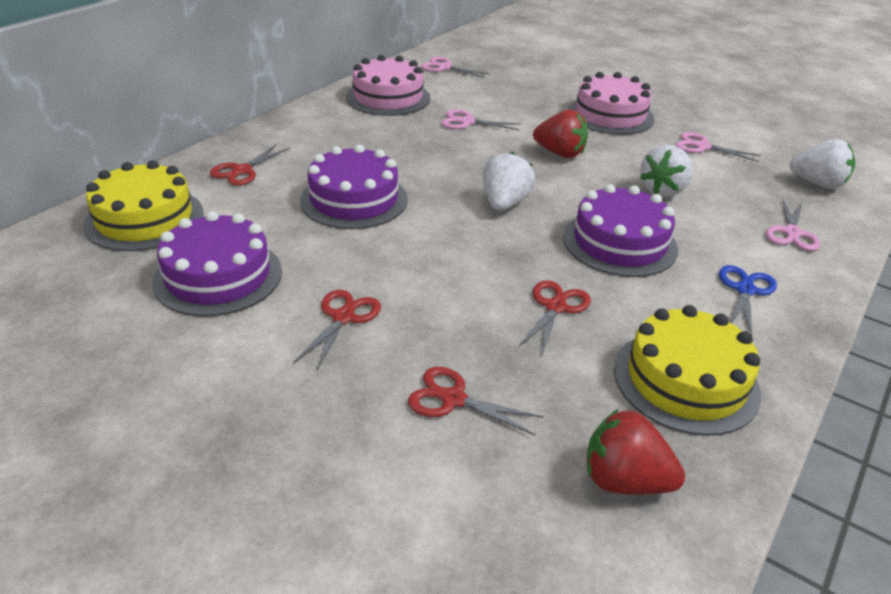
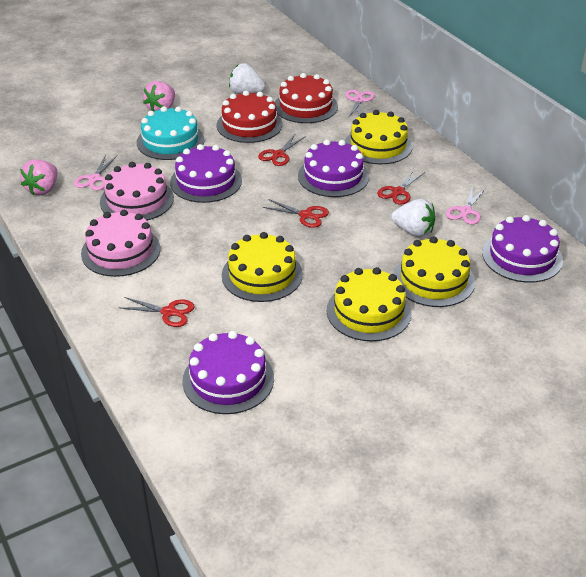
blue scissors: 1 -> 0
pink scissors: 4 -> 3
pink strawberry: 0 -> 2
purple cake: 3 -> 4
red cake: 0 -> 2
red strawberry: 2 -> 0
turquoise cake: 0 -> 1
white strawberry: 3 -> 2
yellow cake: 2 -> 4

